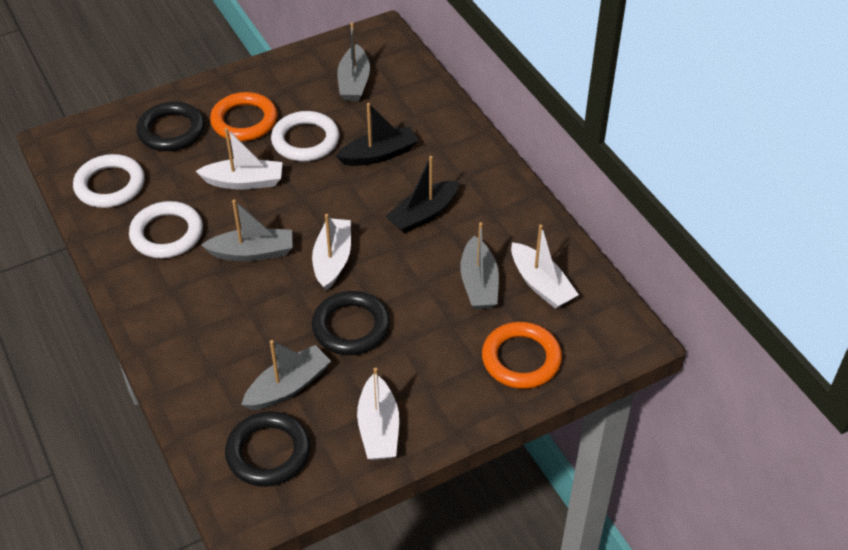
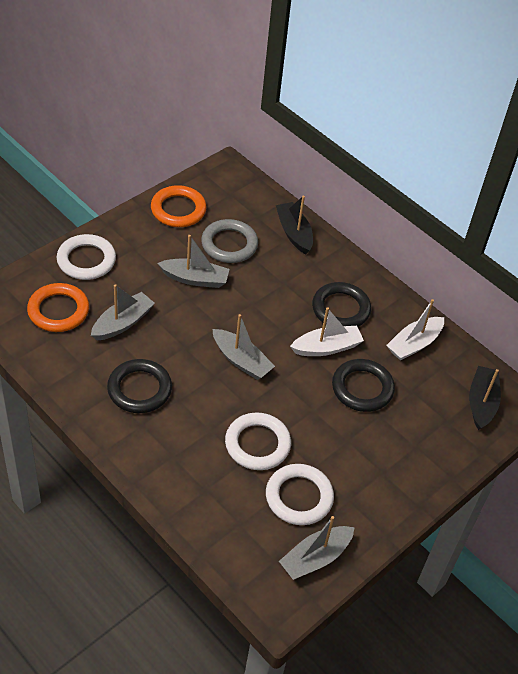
grey ring: 0 -> 1
white boat: 4 -> 2

